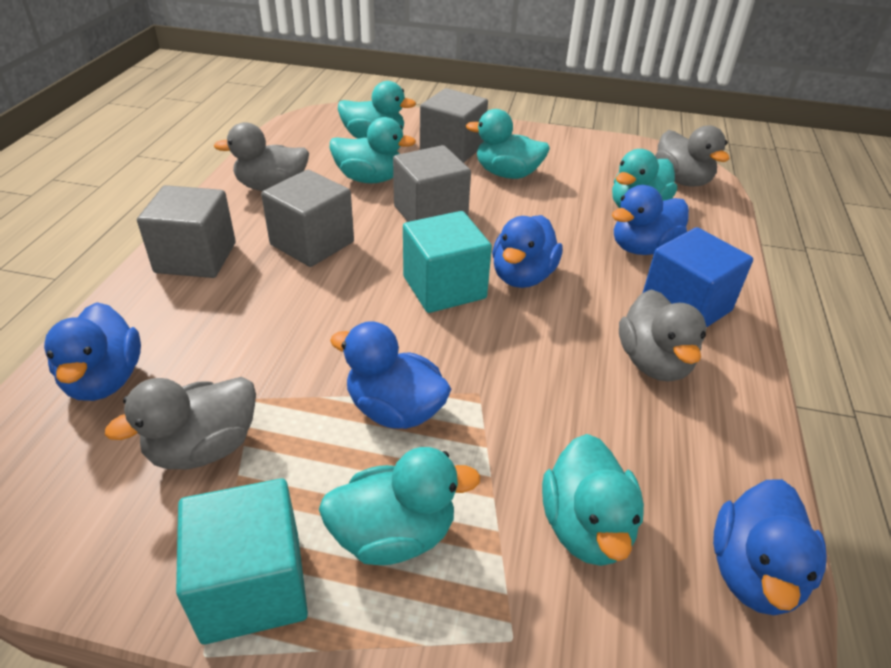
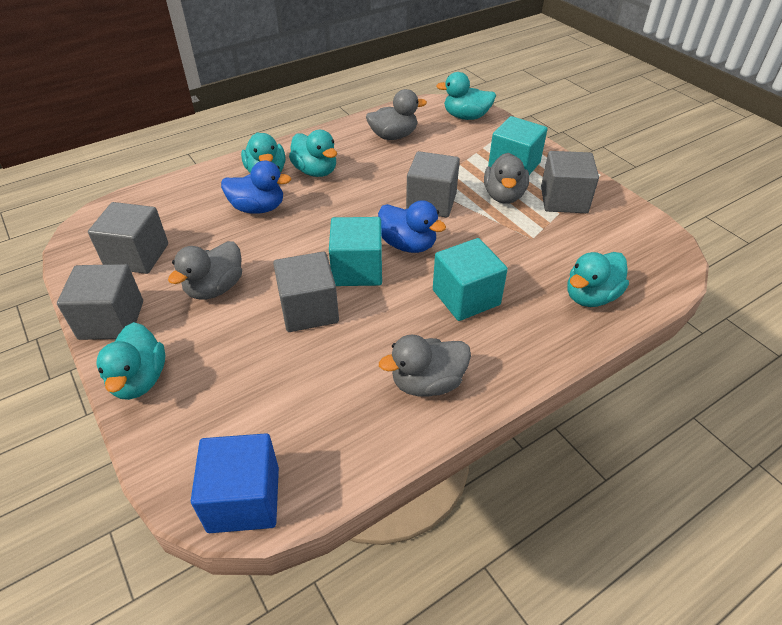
blue duck: 5 -> 2
grey cube: 4 -> 5
turquoise cube: 2 -> 3
turquoise duck: 6 -> 5

